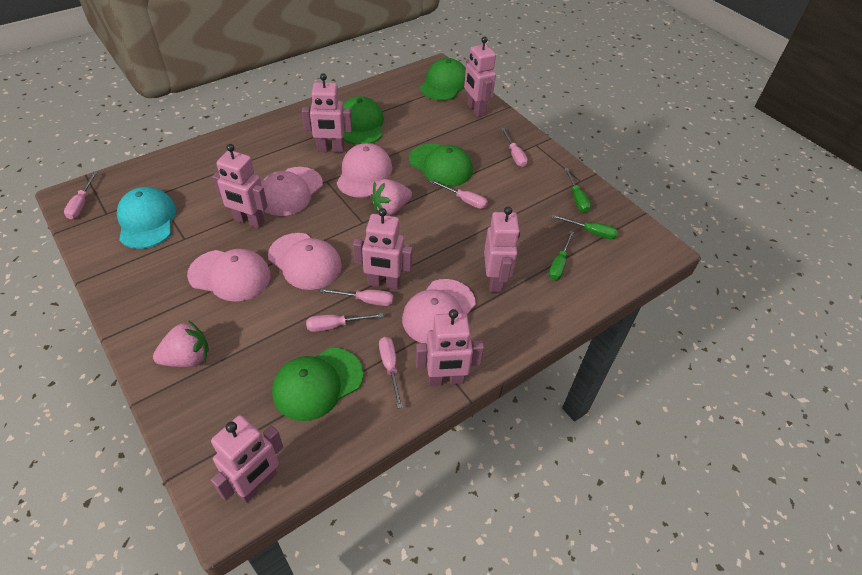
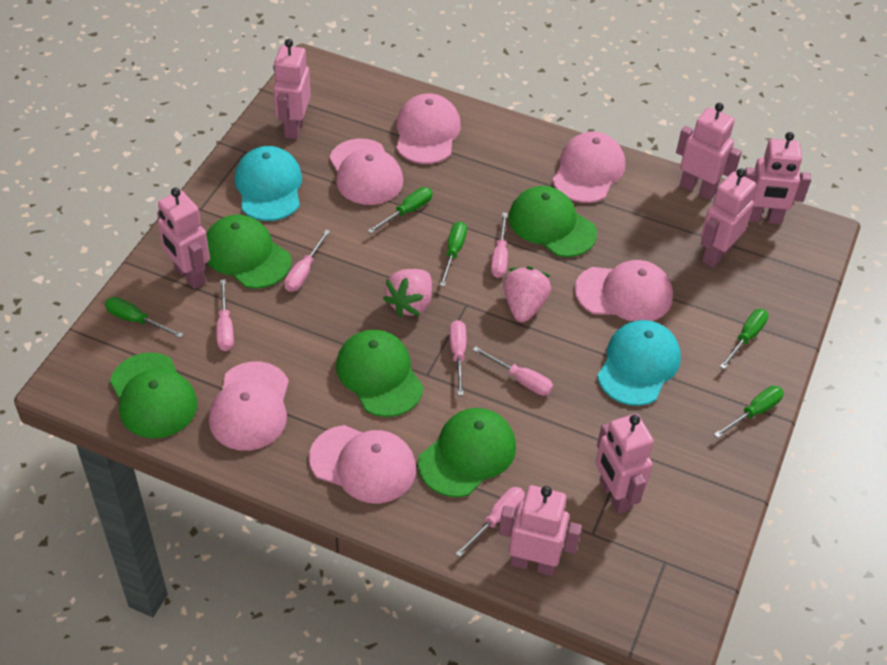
green cap: 4 -> 5
green screwdriver: 3 -> 5
pink cap: 5 -> 6
turquoise cap: 1 -> 2

